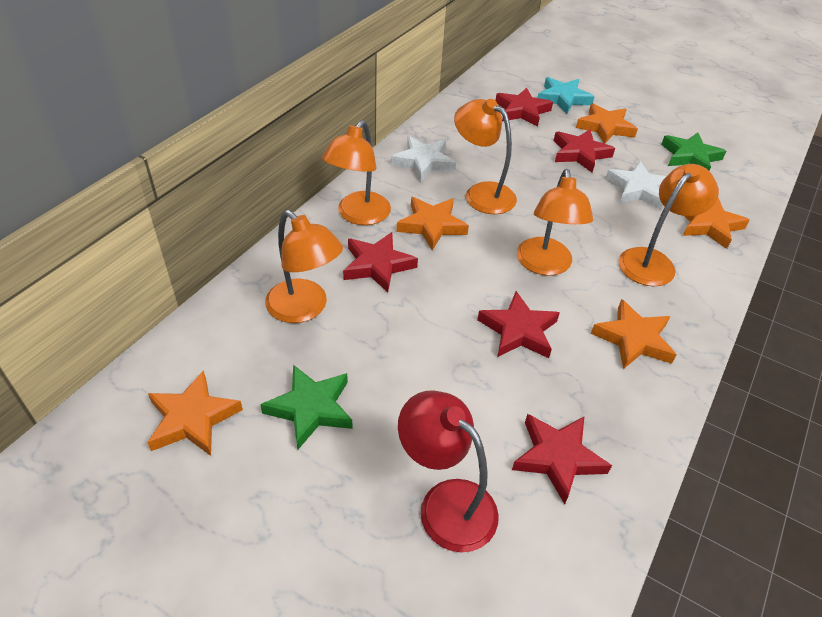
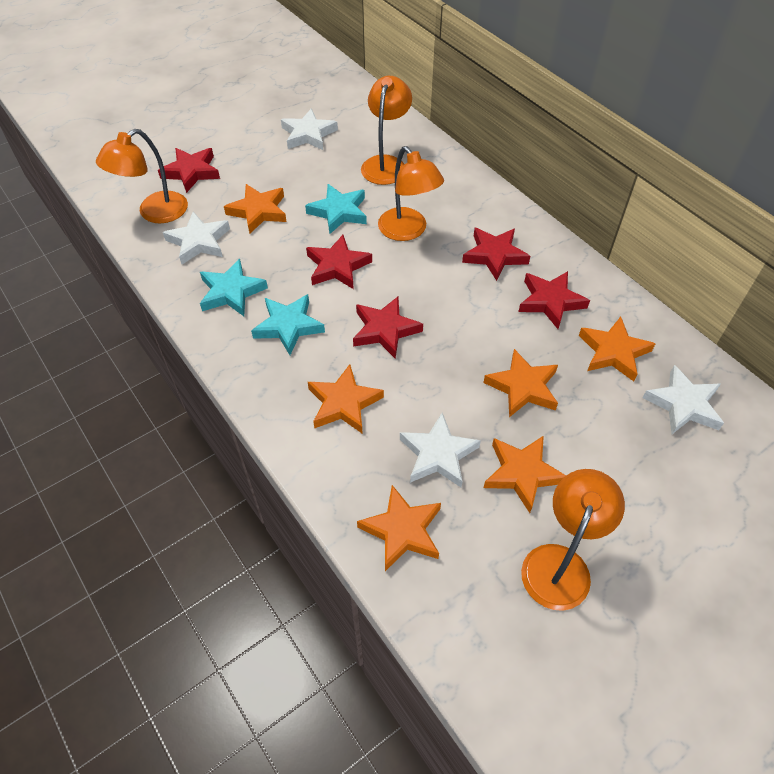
green star: 2 -> 0
orange lamp: 5 -> 4
orange star: 5 -> 6
red lamp: 1 -> 0
turquoise star: 1 -> 3
white star: 2 -> 4

